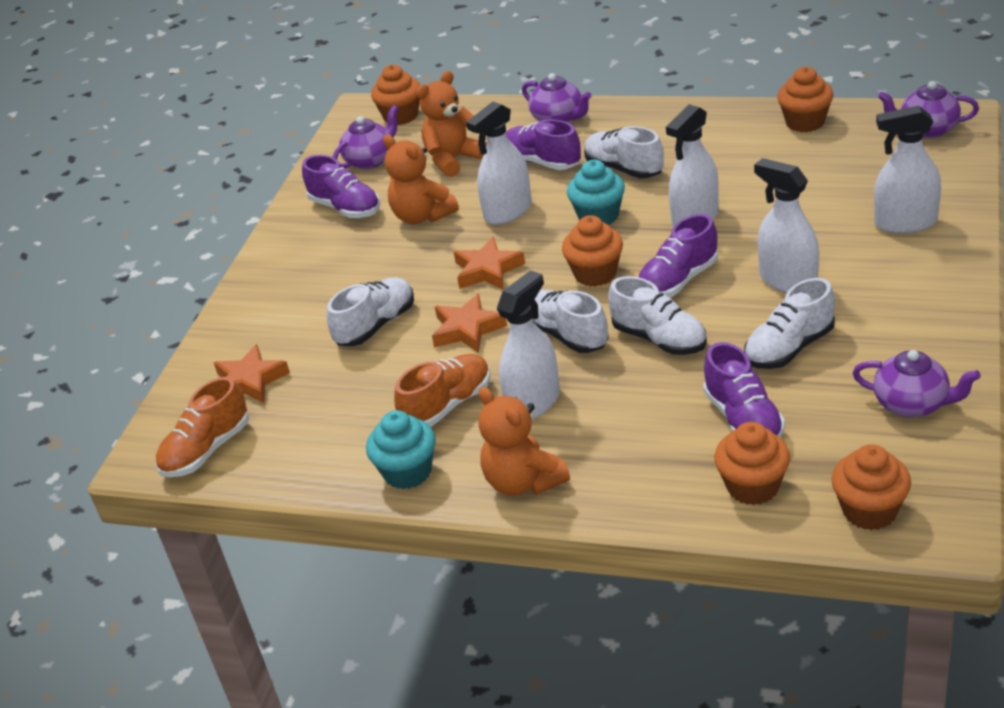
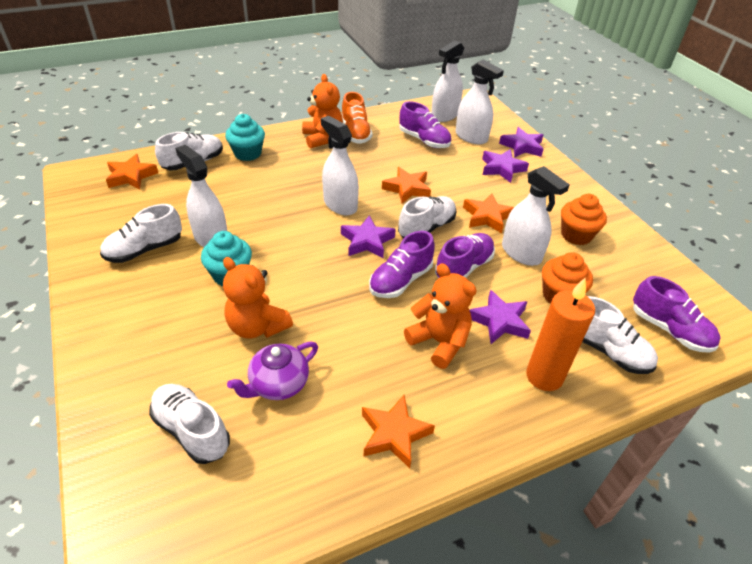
orange candle: 0 -> 1
orange cupcake: 5 -> 2
orange shoe: 2 -> 1
orange star: 3 -> 4
purple star: 0 -> 4
purple teapot: 4 -> 1

